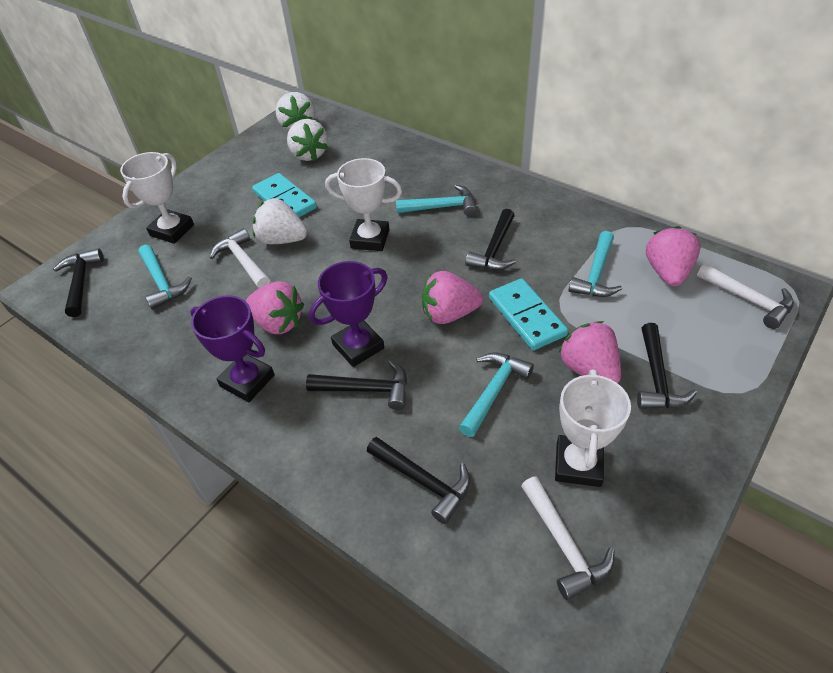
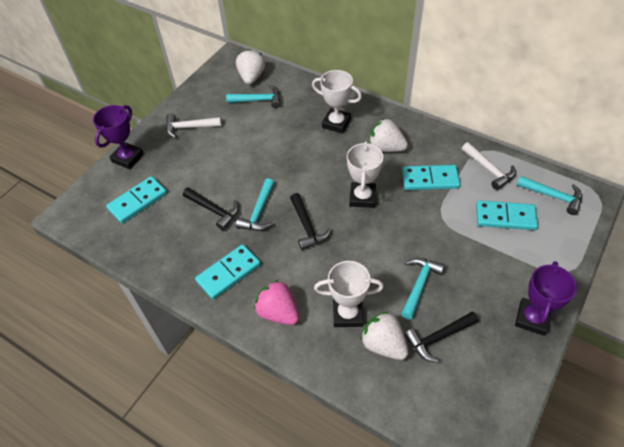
black hammer: 5 -> 3
pink strawberry: 4 -> 1
turquoise domino: 2 -> 4
white hammer: 3 -> 2

